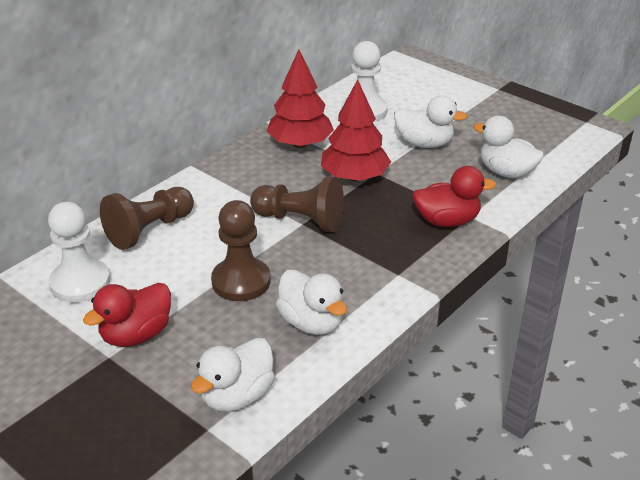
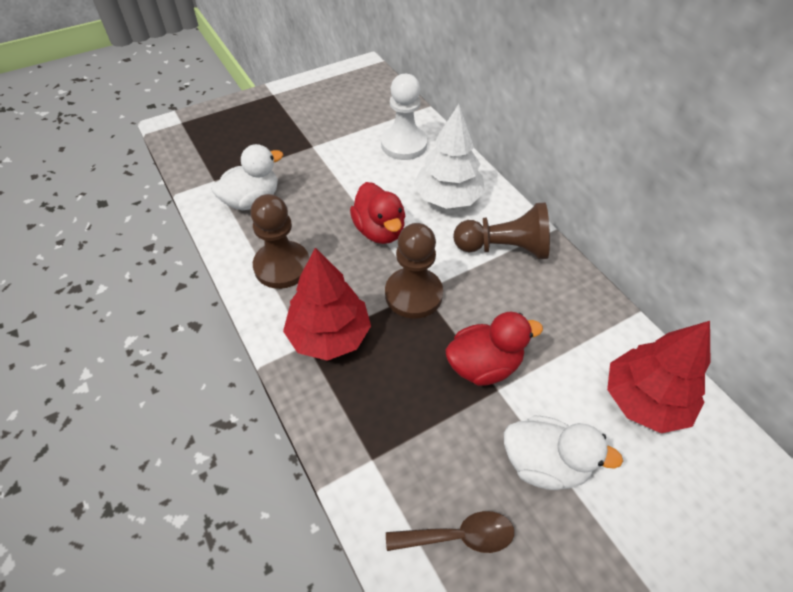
brown spoon: 0 -> 1
white duck: 4 -> 2
white pawn: 2 -> 1
white tree: 0 -> 1

